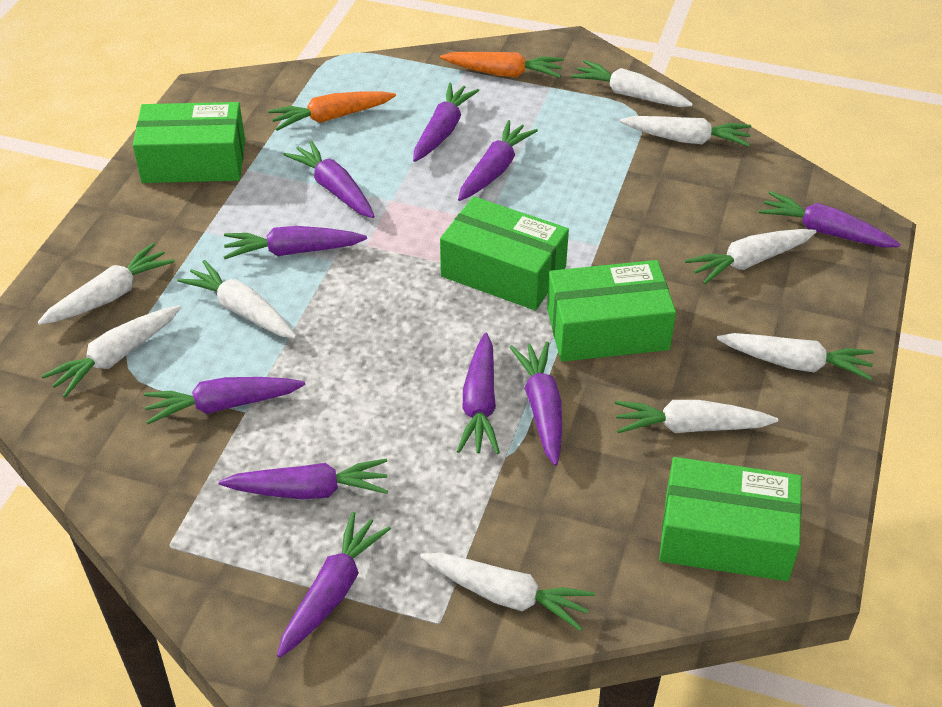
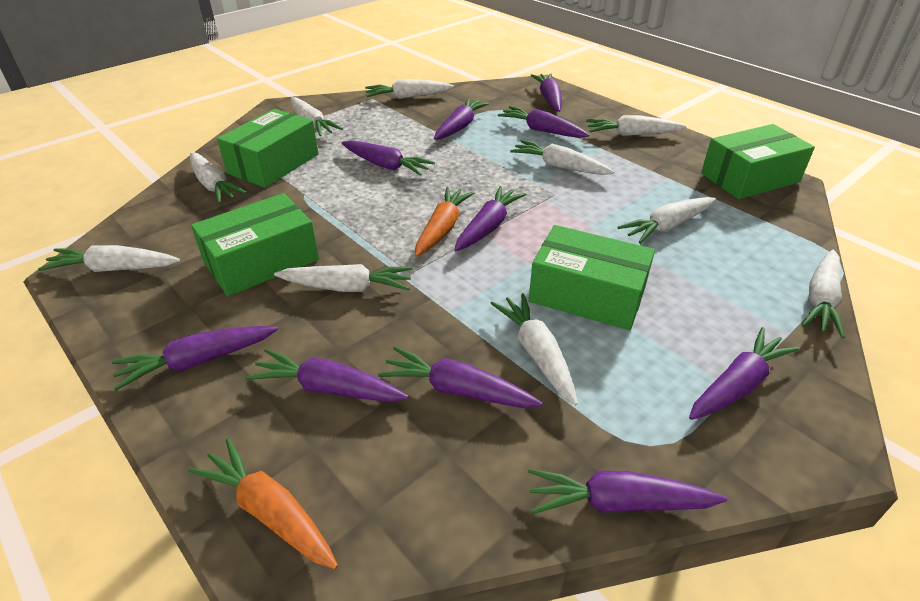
white carrot: 9 -> 10

